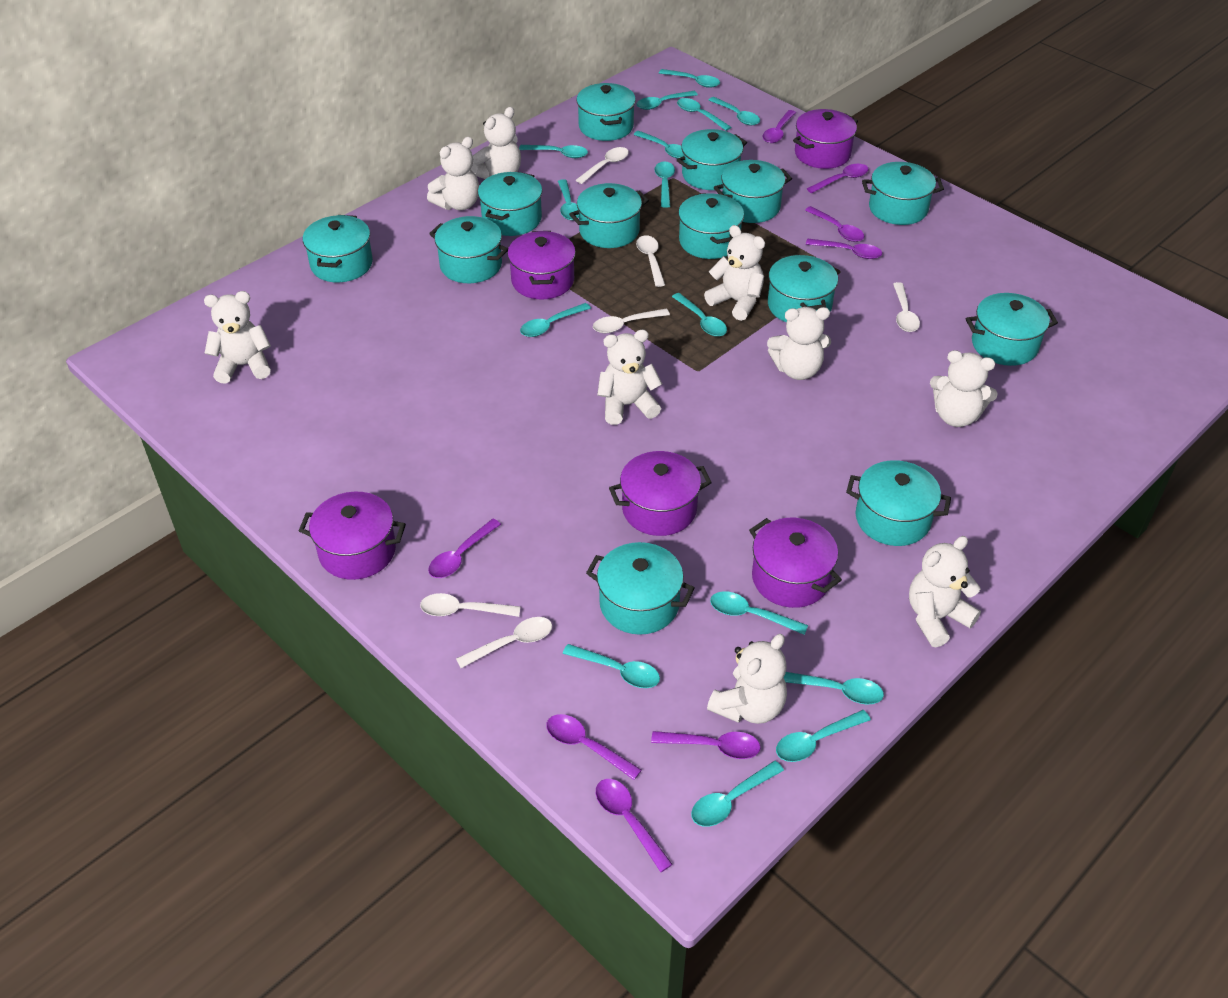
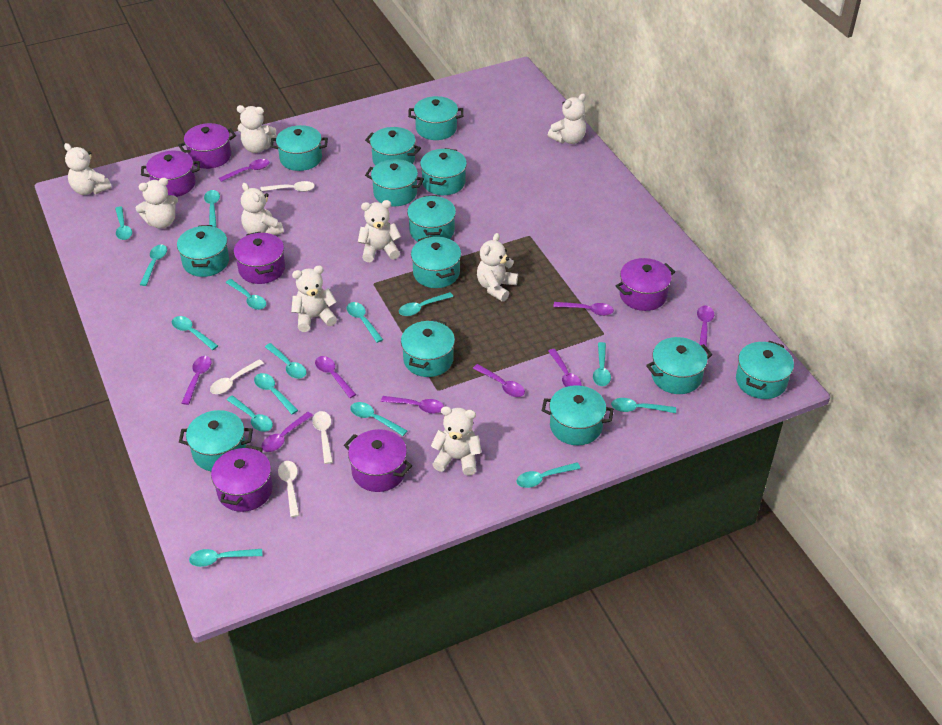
purple pot: 5 -> 6
purple spoon: 8 -> 9
white spoon: 6 -> 4

